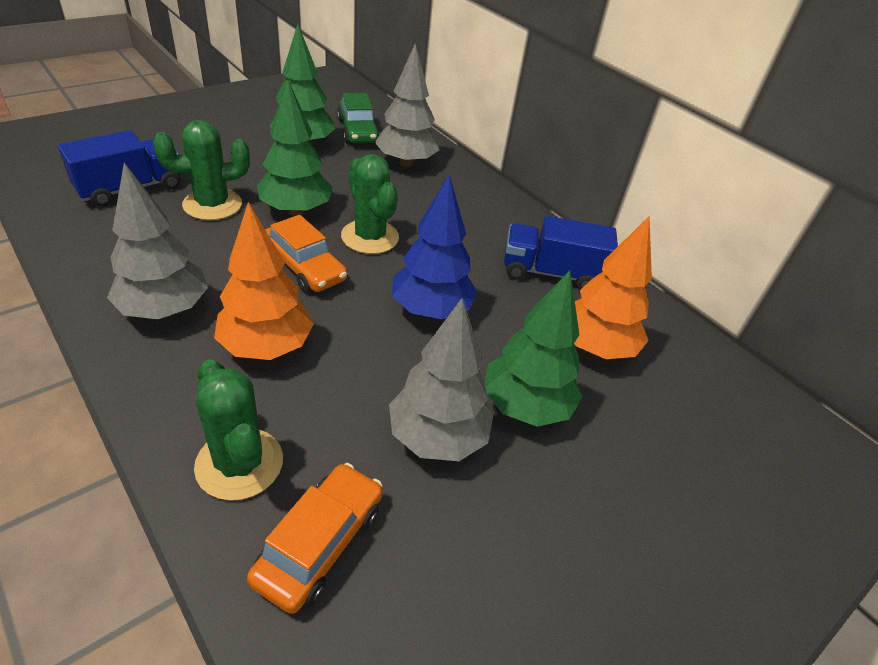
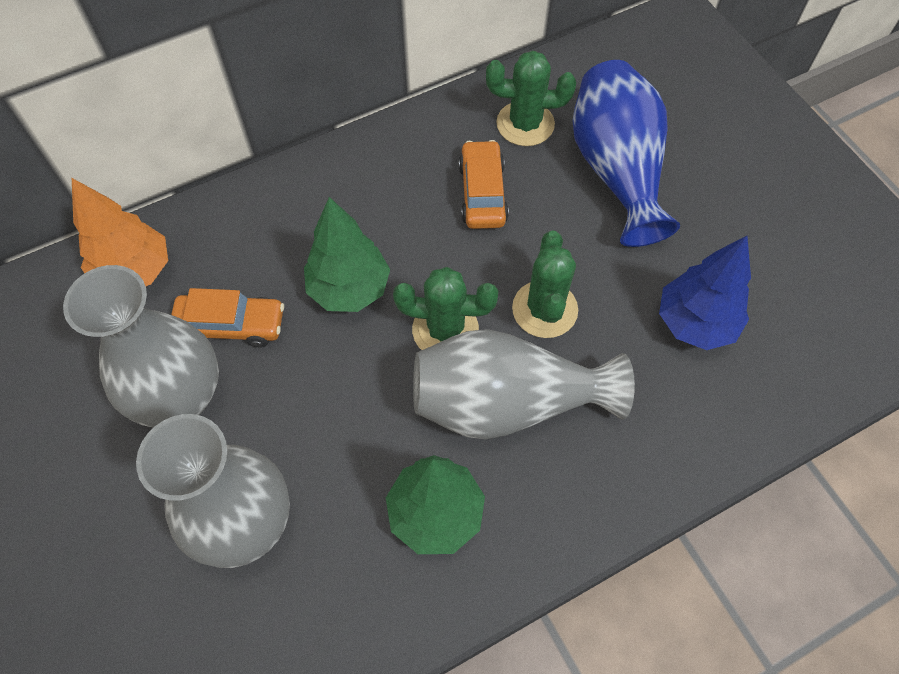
blue truck: 2 -> 0
blue vase: 0 -> 1
green car: 1 -> 0
green tree: 3 -> 2
grey tree: 3 -> 0
grey vase: 0 -> 3
orange tree: 2 -> 1

